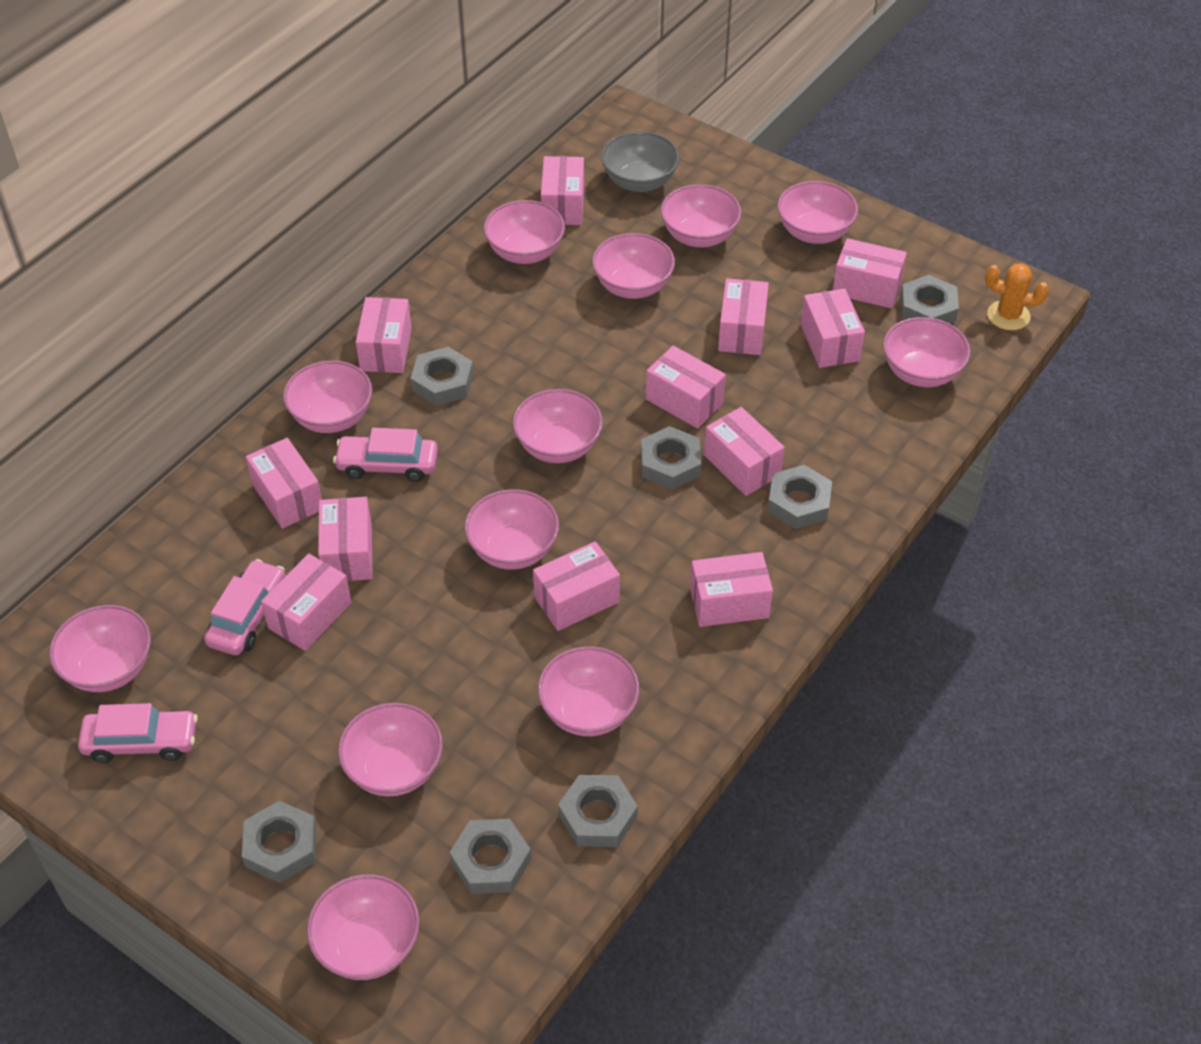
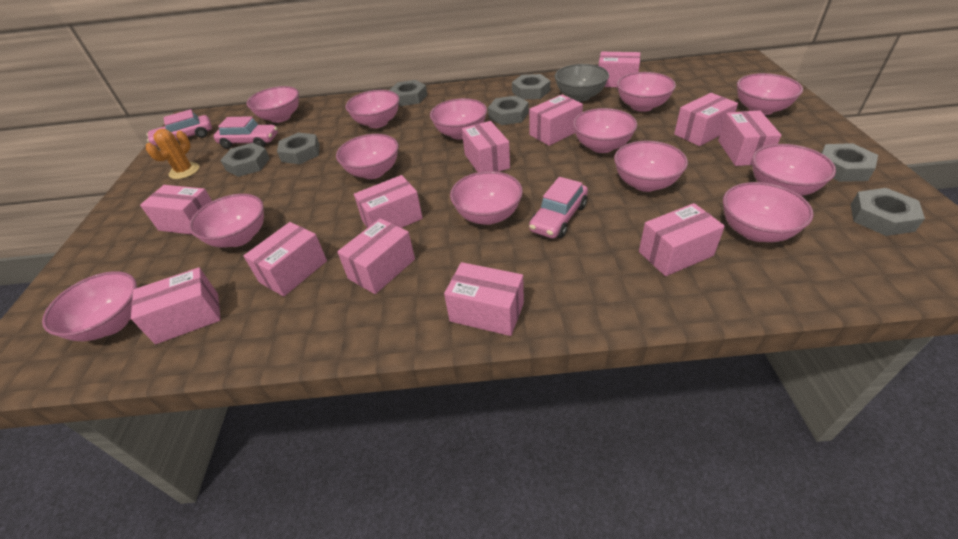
pink bowl: 12 -> 13

